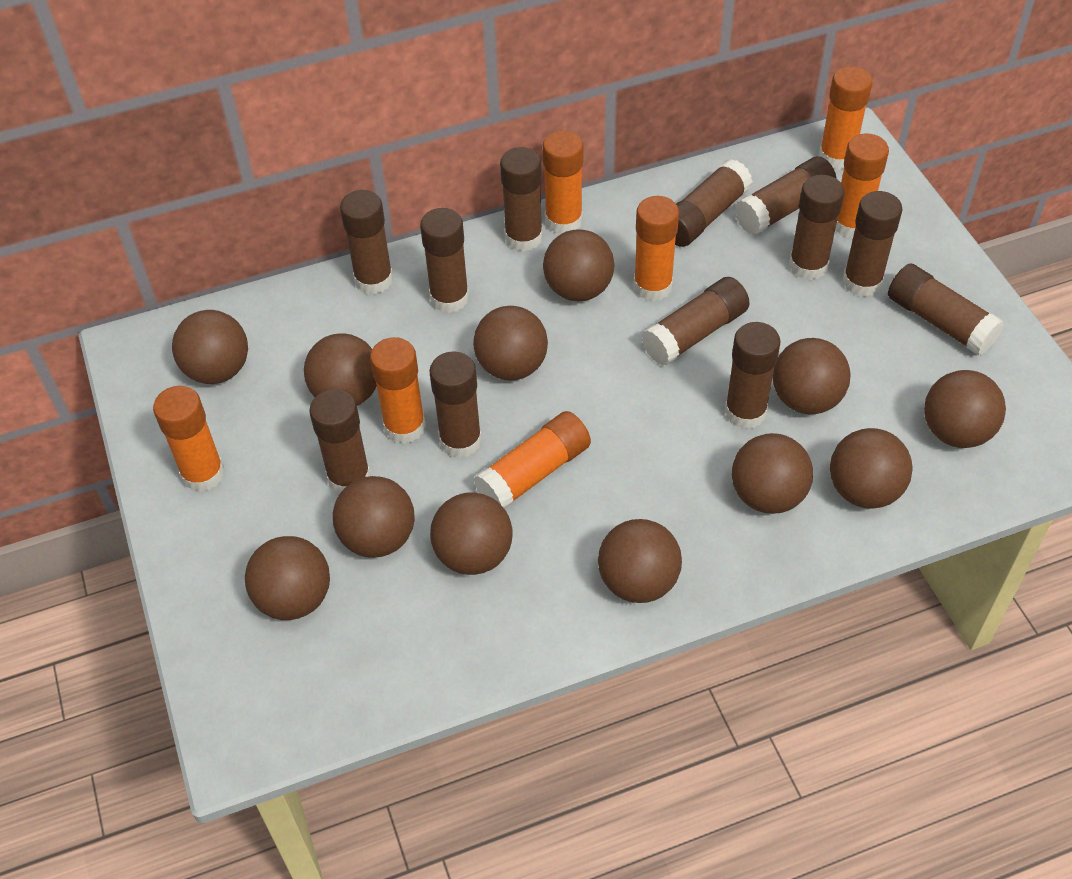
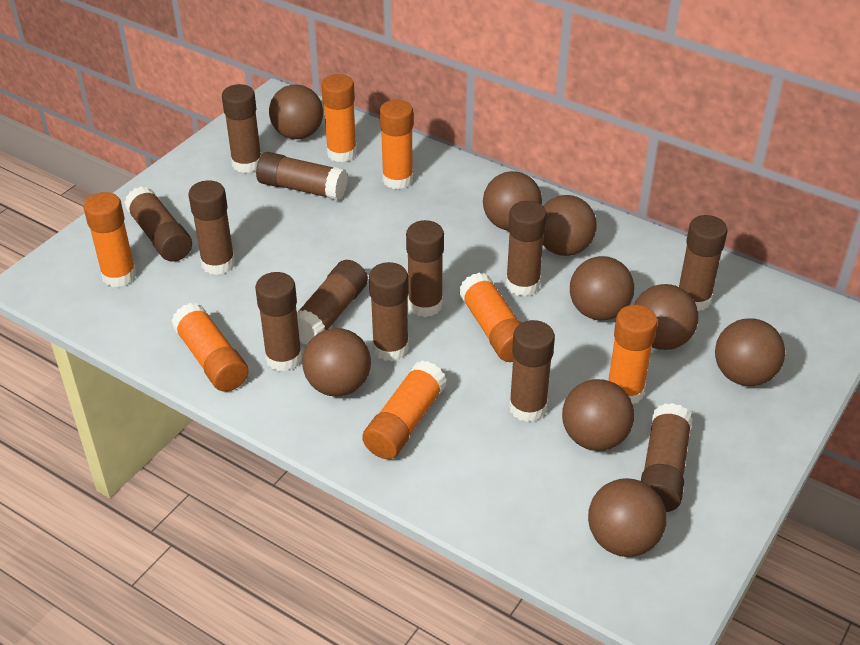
brown ball: 12 -> 9

